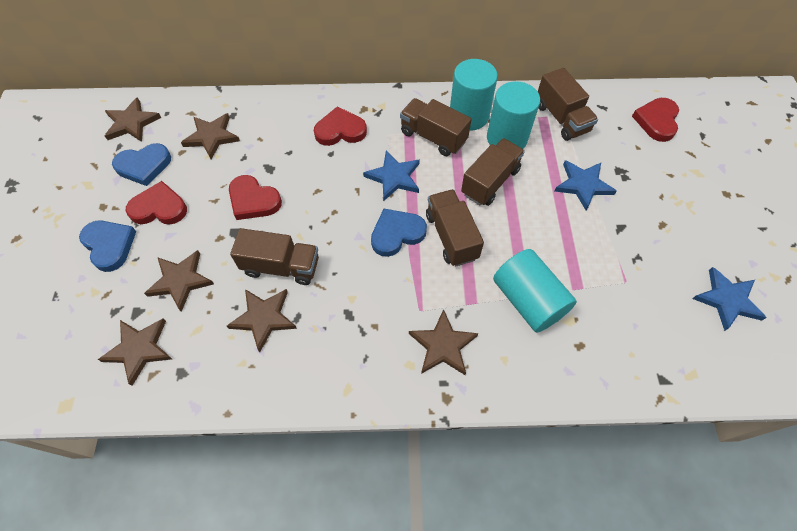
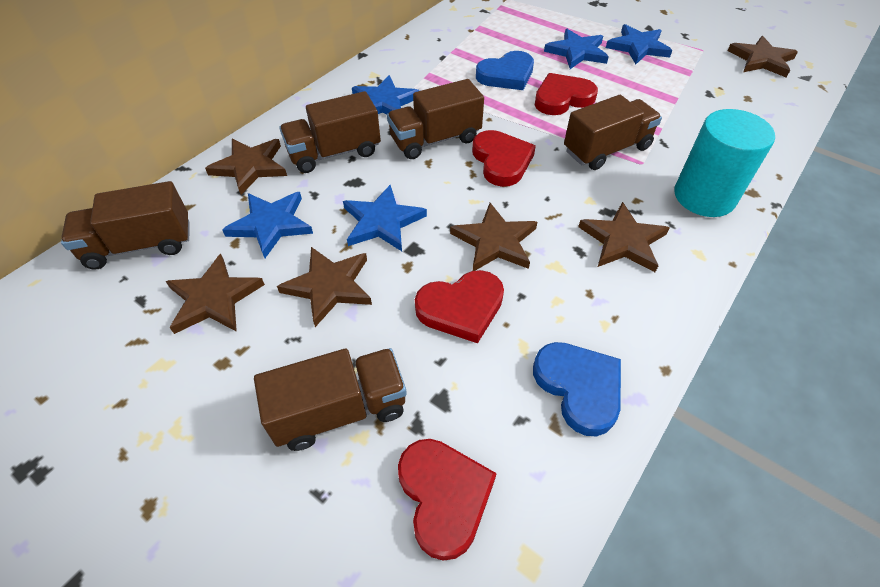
blue heart: 3 -> 2
blue star: 3 -> 5
turquoise cylinder: 3 -> 1

